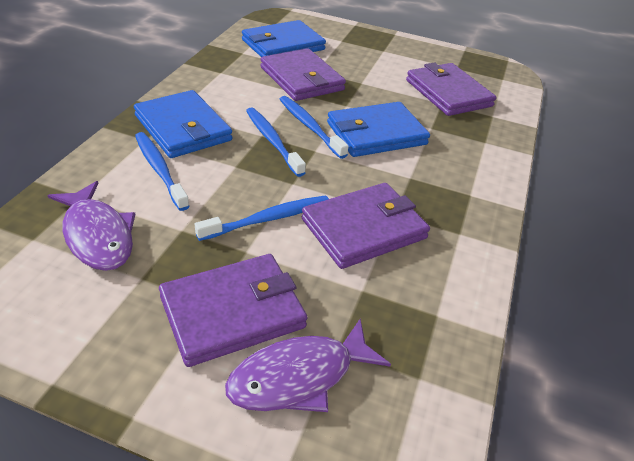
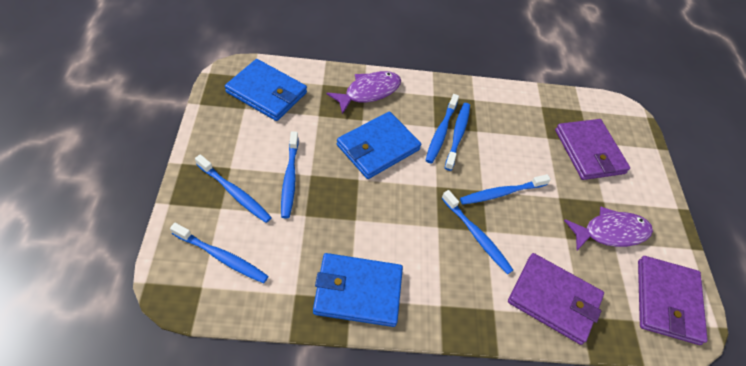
blue toothbrush: 4 -> 7
purple wallet: 4 -> 3

